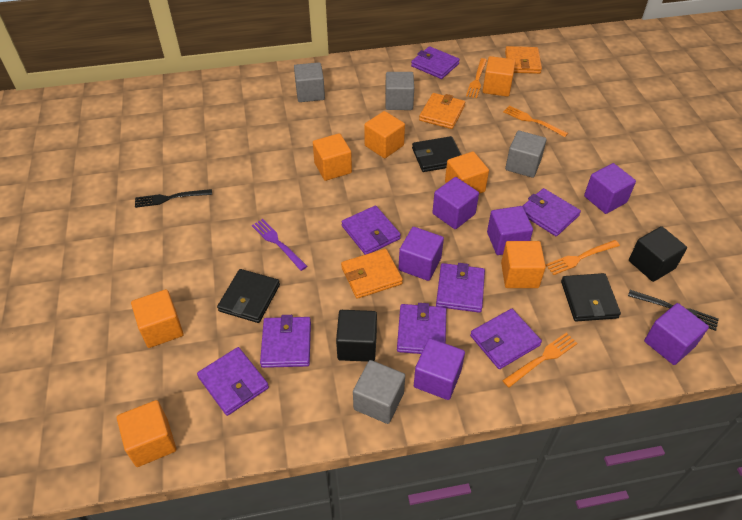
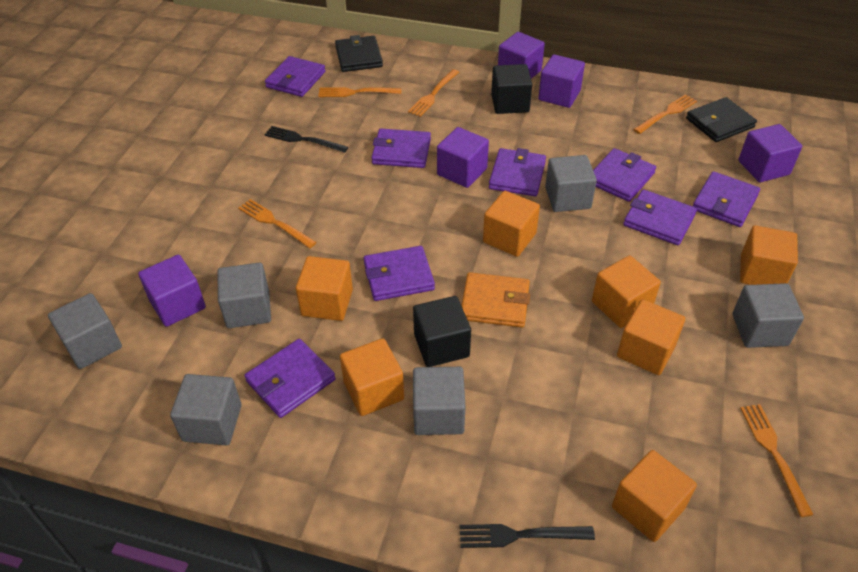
black wallet: 3 -> 2
grey cube: 4 -> 6
orange fork: 4 -> 5
orange wallet: 3 -> 1
purple cube: 6 -> 5
purple fork: 1 -> 0

